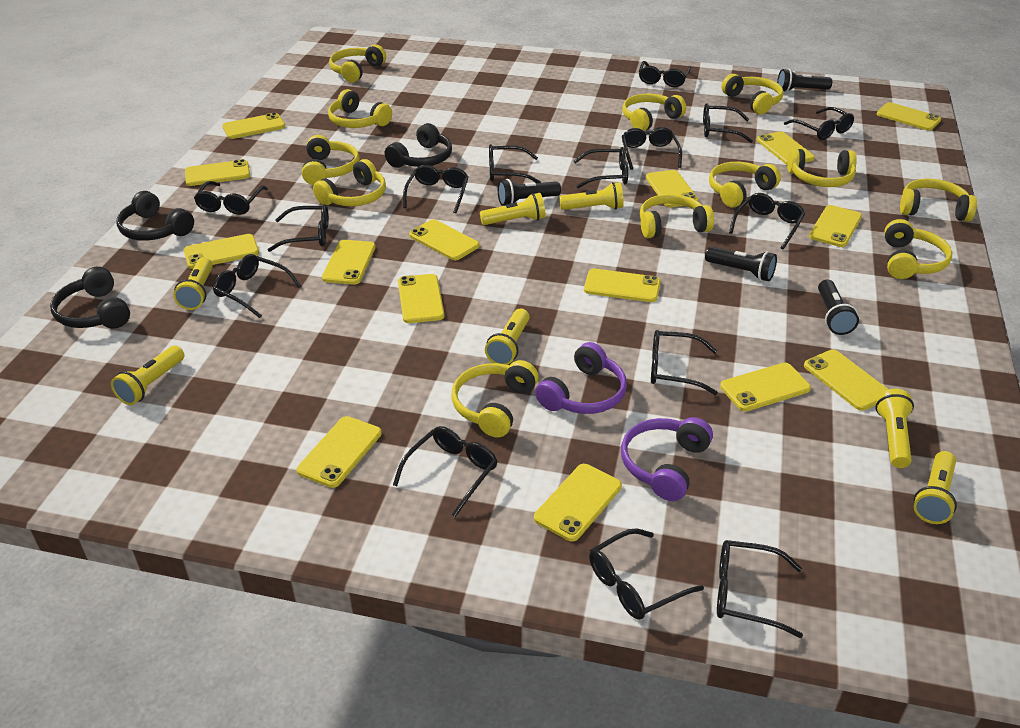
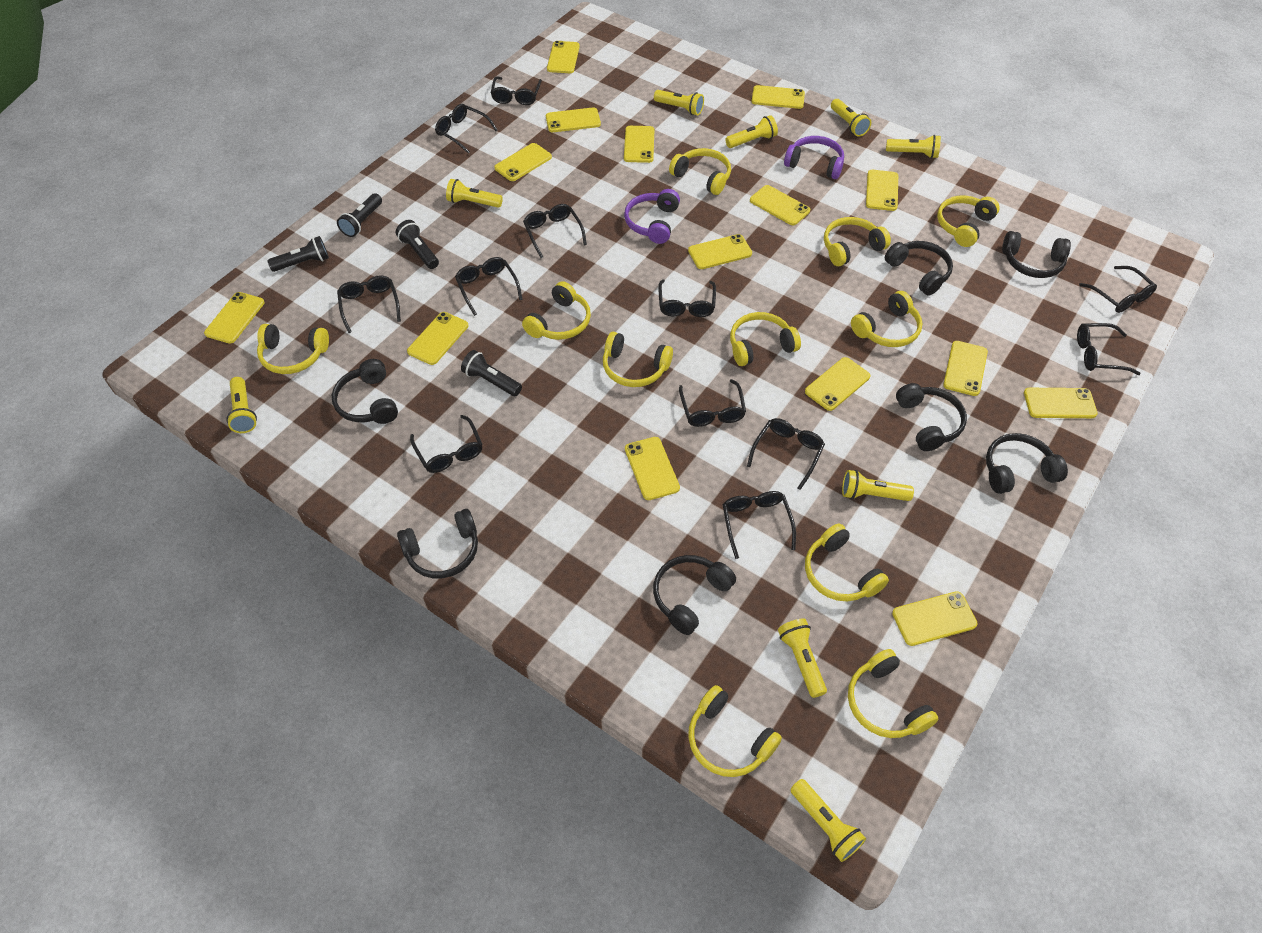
black glasses: 15 -> 12
black headphones: 3 -> 7
yellow flashlight: 7 -> 9
yellow headphones: 12 -> 11

